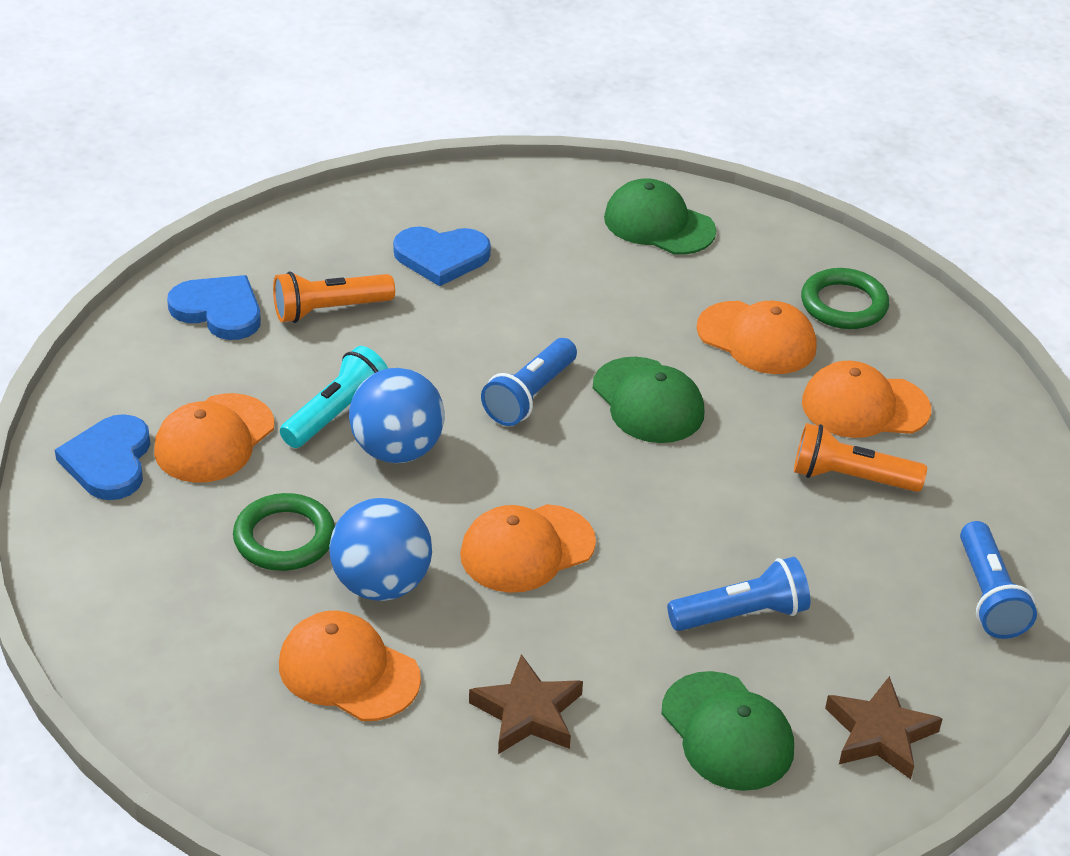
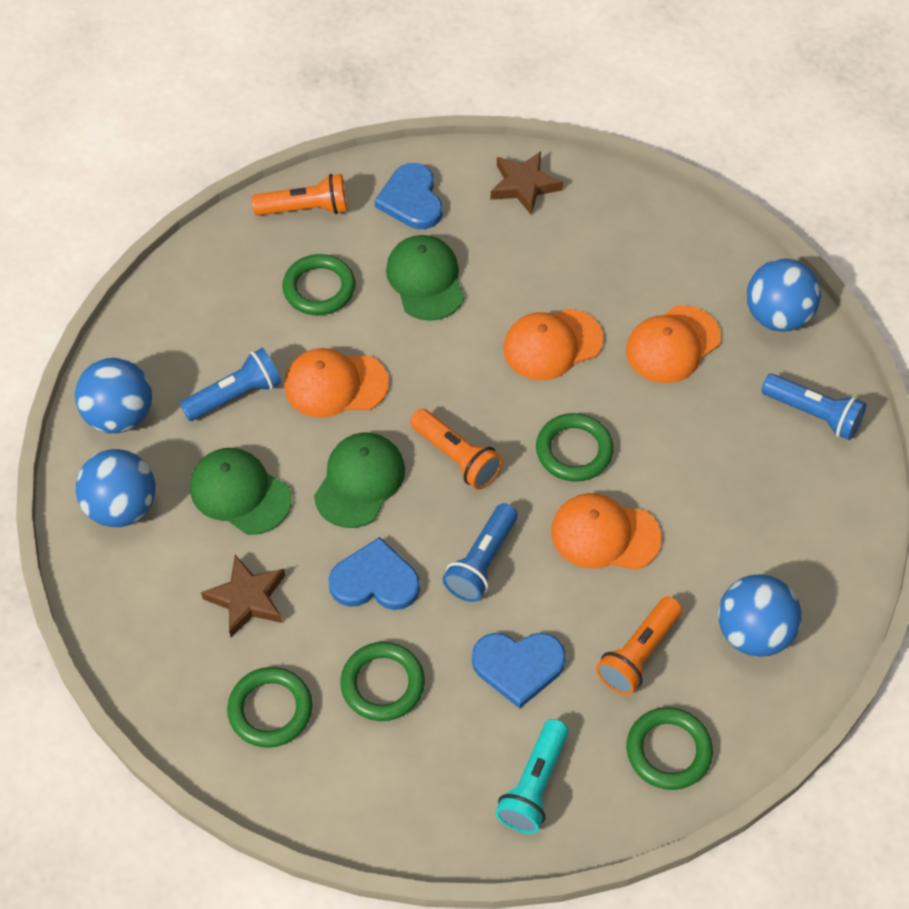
blue ball: 2 -> 4
green ring: 2 -> 5
orange cap: 5 -> 4
orange flashlight: 2 -> 3

